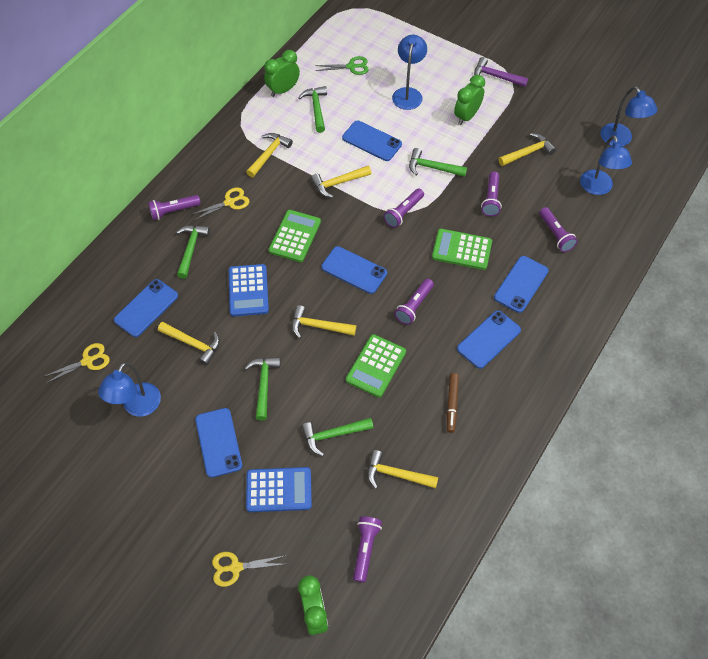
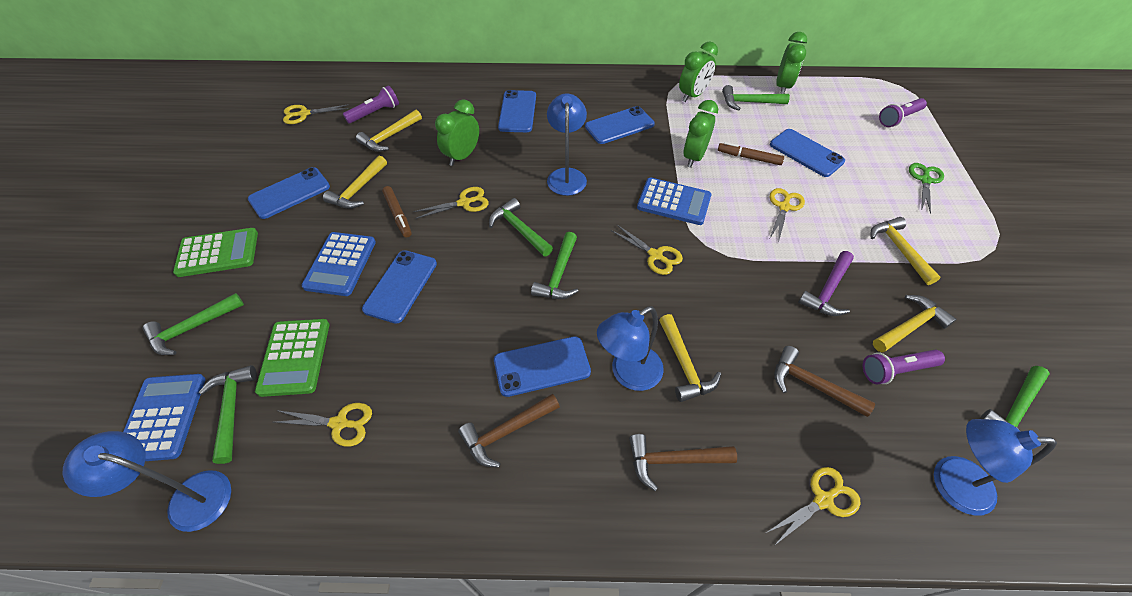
blue calculator: 2 -> 3
brown hammer: 0 -> 3
brown marker: 1 -> 2
green calculator: 3 -> 2
green clock: 3 -> 4
green hammer: 5 -> 6
purple flashlight: 6 -> 3
yellow hammer: 6 -> 5
yellow scissors: 3 -> 6

